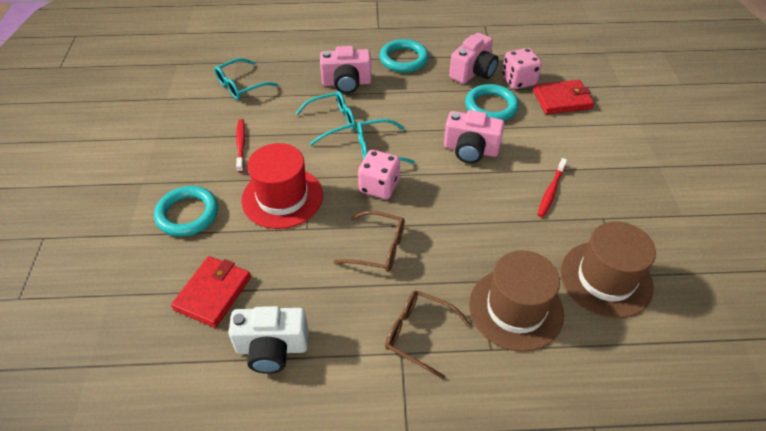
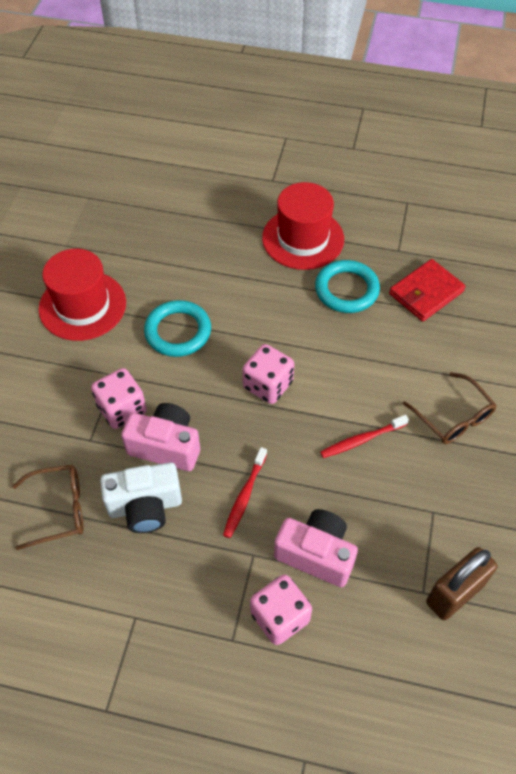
brown hat: 2 -> 0
brown padlock: 0 -> 1
pink camera: 3 -> 2
pink dice: 2 -> 3
red hat: 1 -> 2
red wallet: 2 -> 1
turquoise glasses: 3 -> 0
turquoise ring: 3 -> 2

